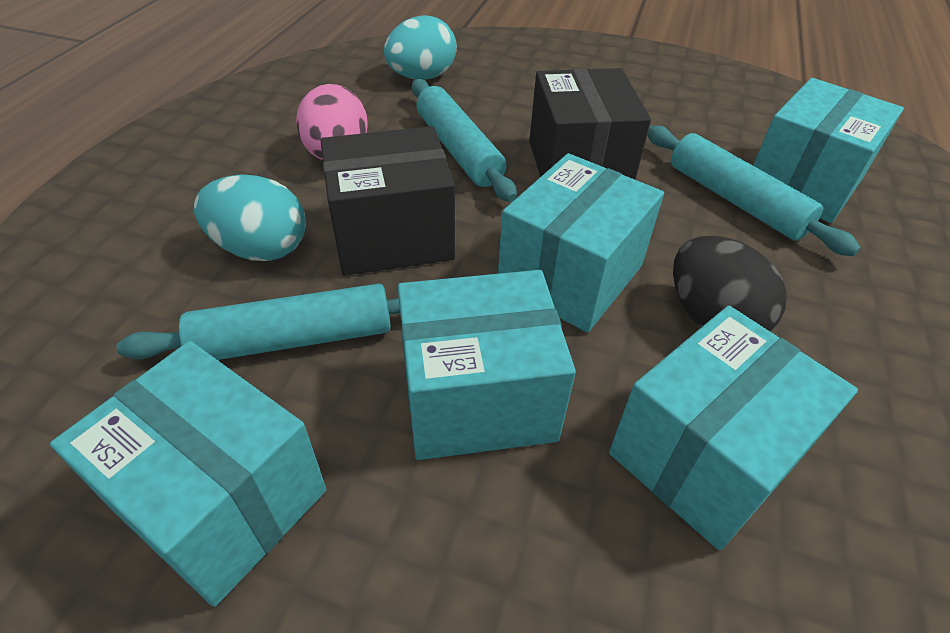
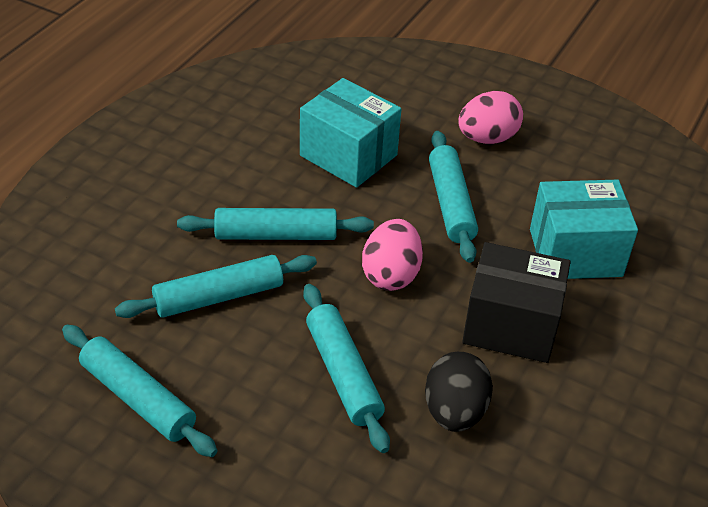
black box: 2 -> 1
pink egg: 1 -> 2
turquoise box: 5 -> 2
turquoise egg: 2 -> 0
turquoise rolling pin: 3 -> 5

